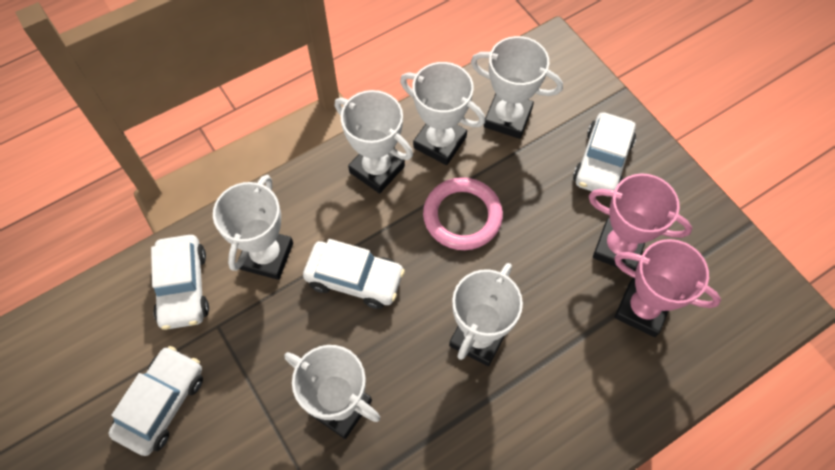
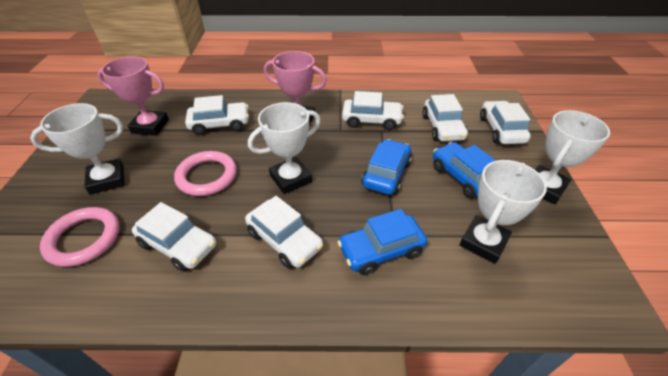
blue car: 0 -> 3
pink ring: 1 -> 2
white car: 4 -> 6
white trophy: 6 -> 4

